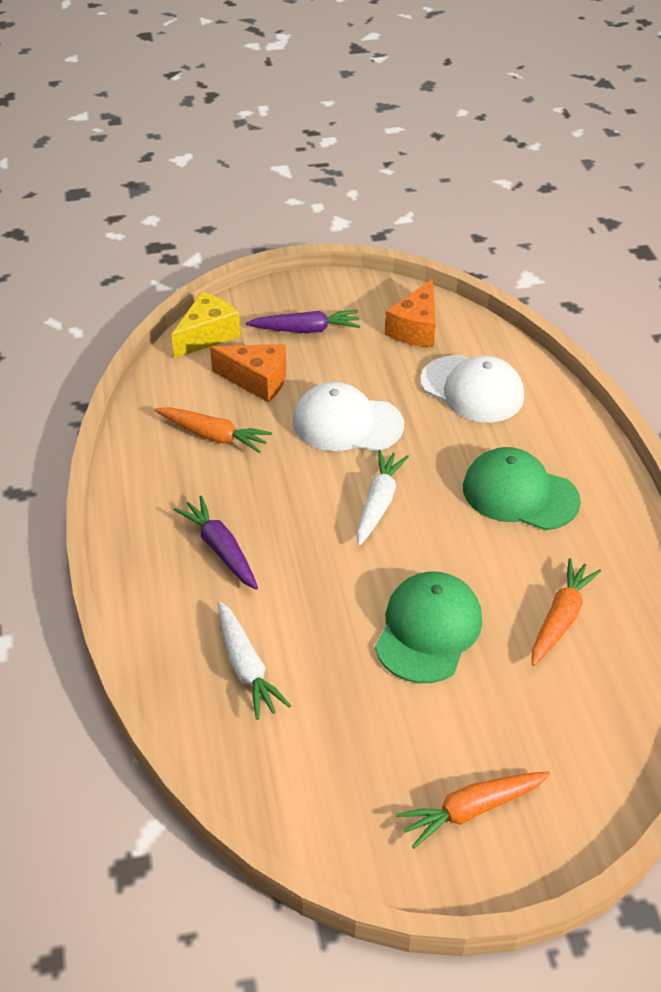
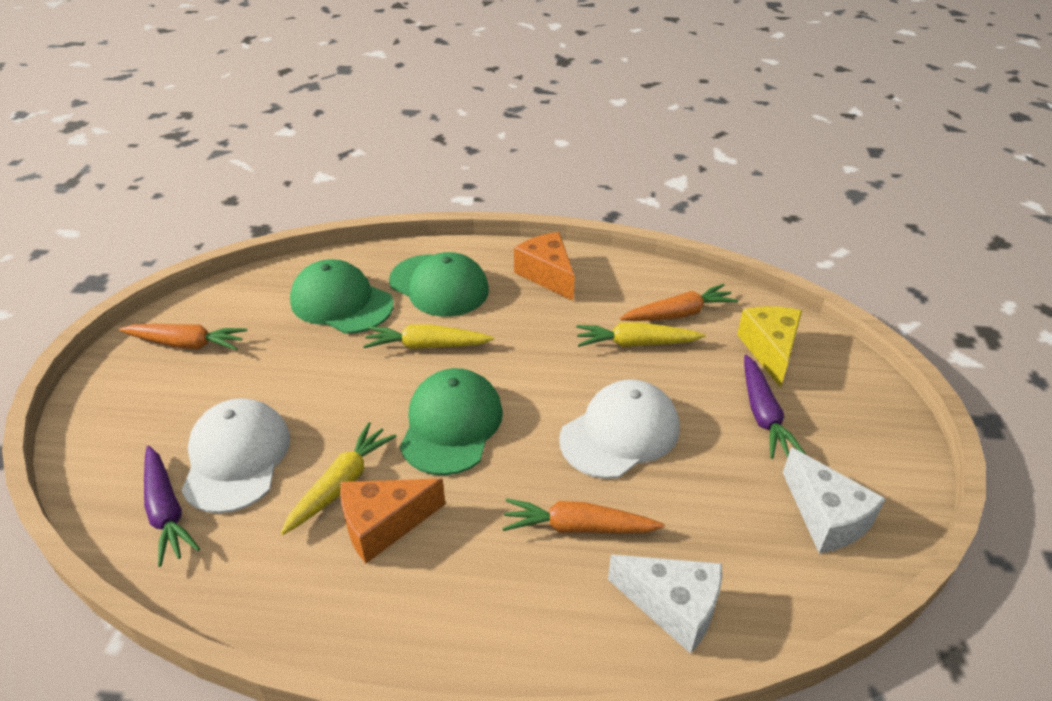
green cap: 2 -> 3
white carrot: 2 -> 0
white cheese: 0 -> 2
yellow carrot: 0 -> 3

